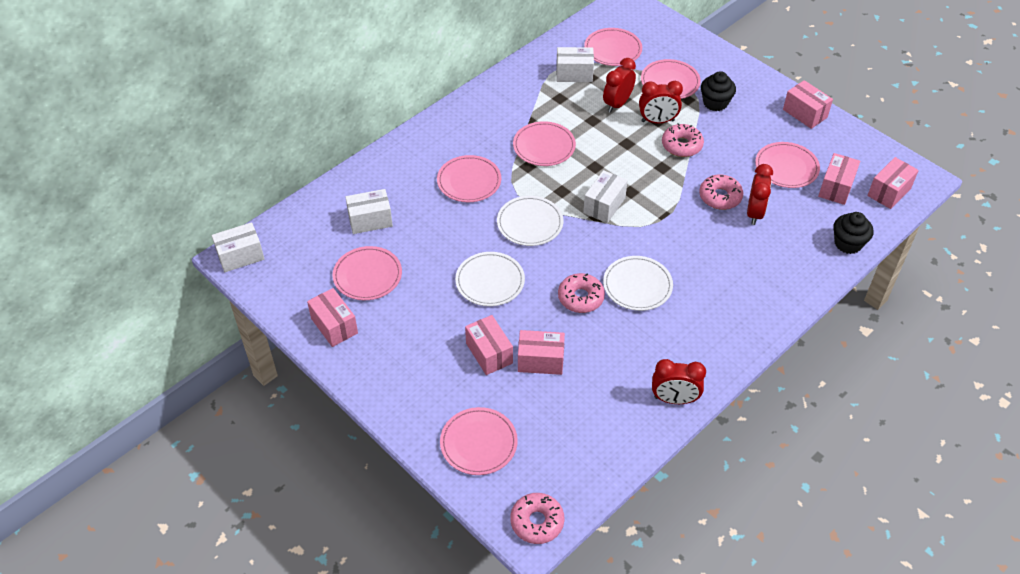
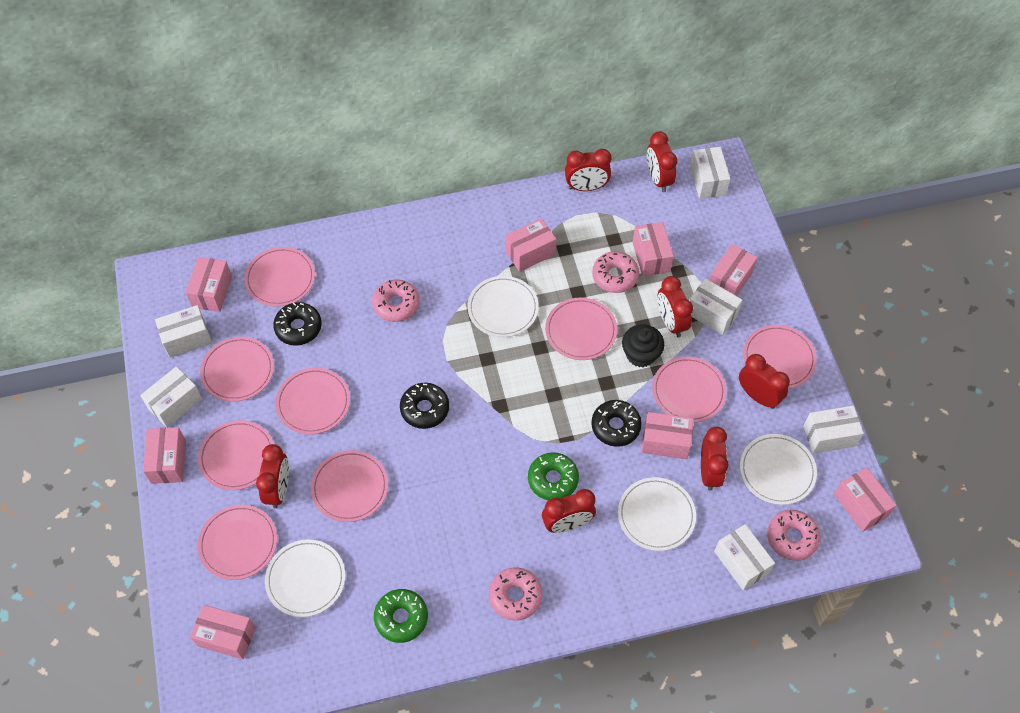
black cupcake: 2 -> 1
black donut: 0 -> 3
green donut: 0 -> 2
pink box: 6 -> 8
pink plate: 7 -> 9
red clock: 4 -> 7
white box: 4 -> 6
white plate: 3 -> 4

